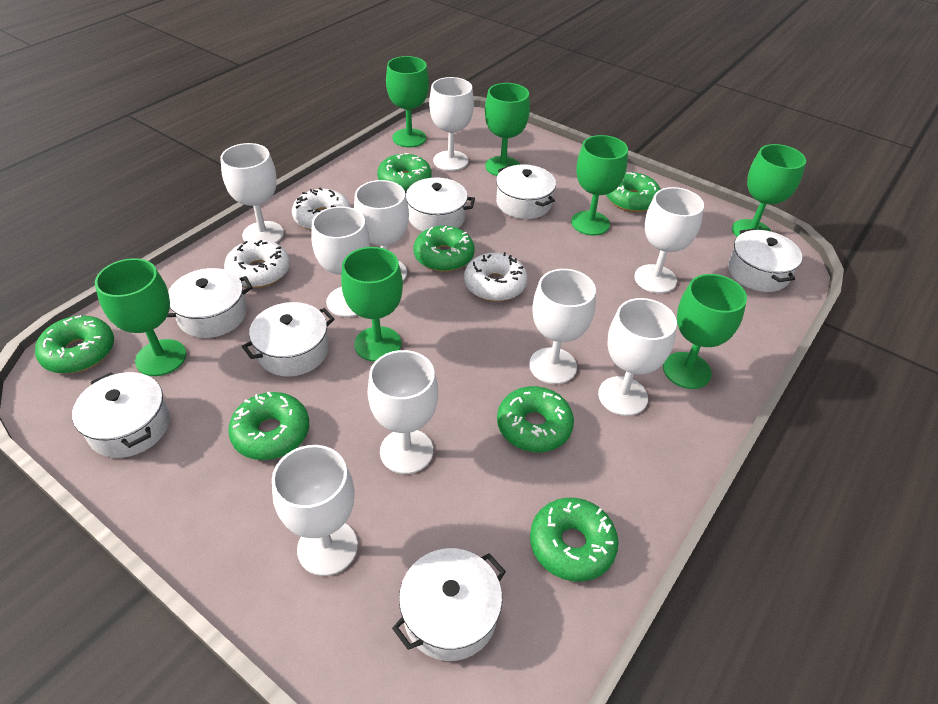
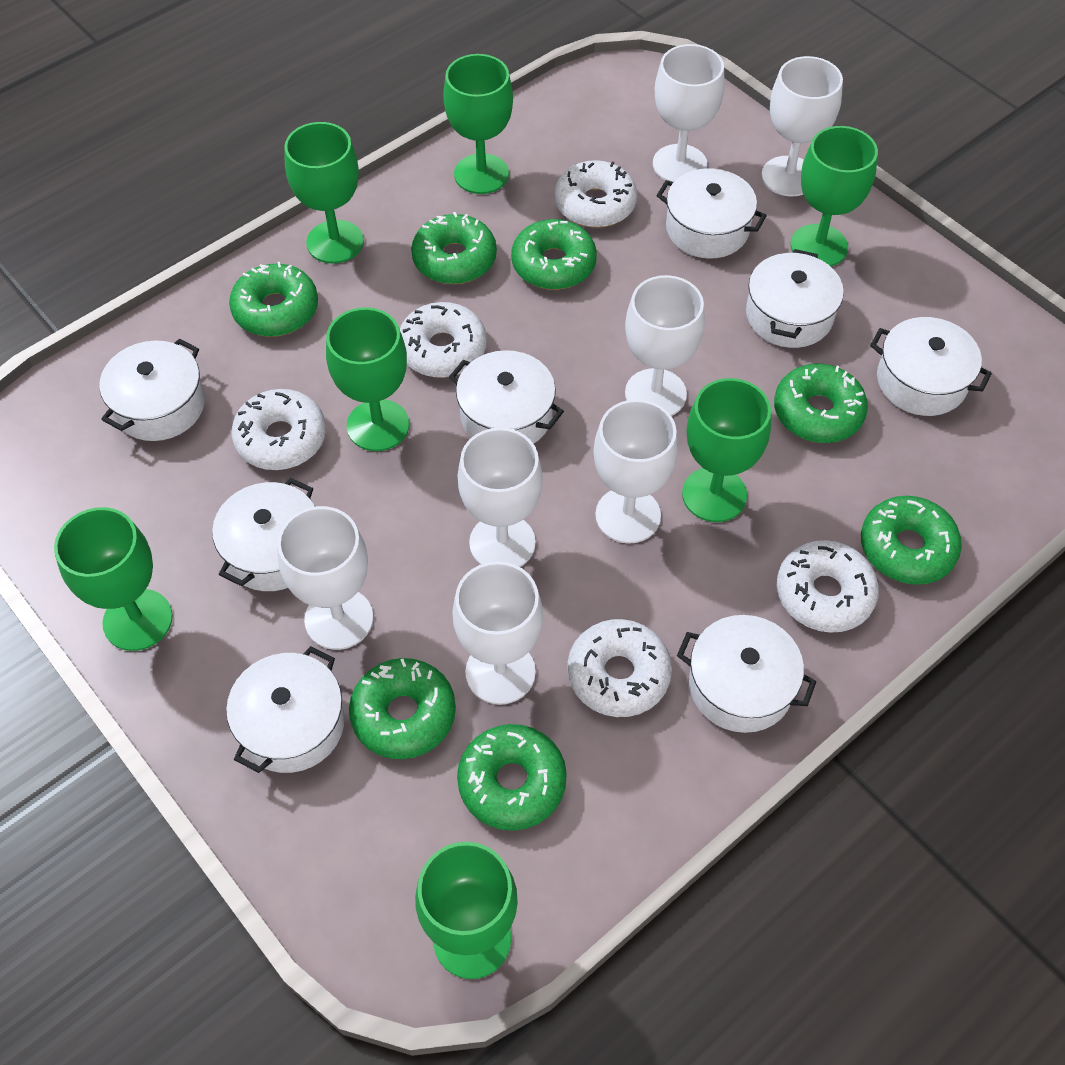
white donut: 3 -> 5
white goblet: 9 -> 7
white pot: 7 -> 8

